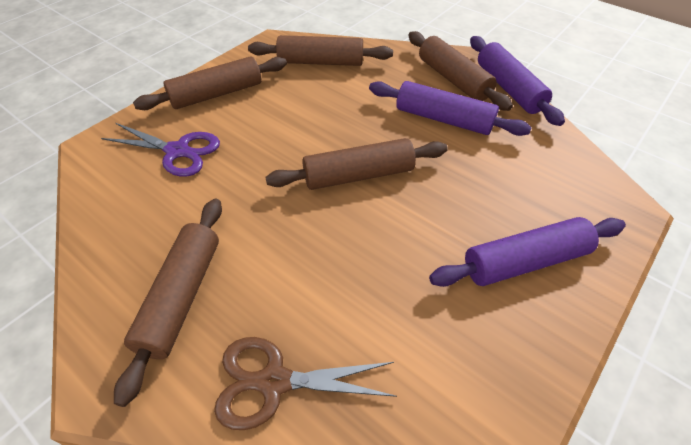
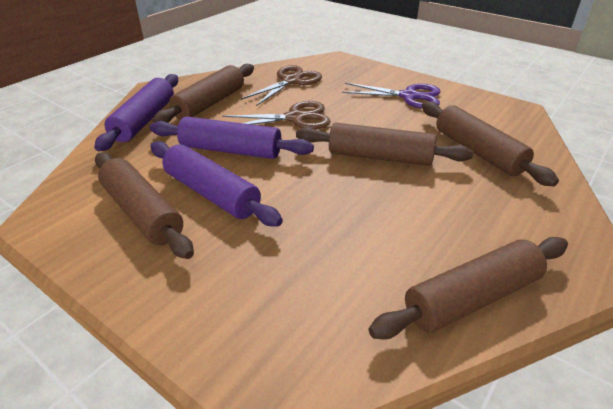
brown scissors: 1 -> 2

